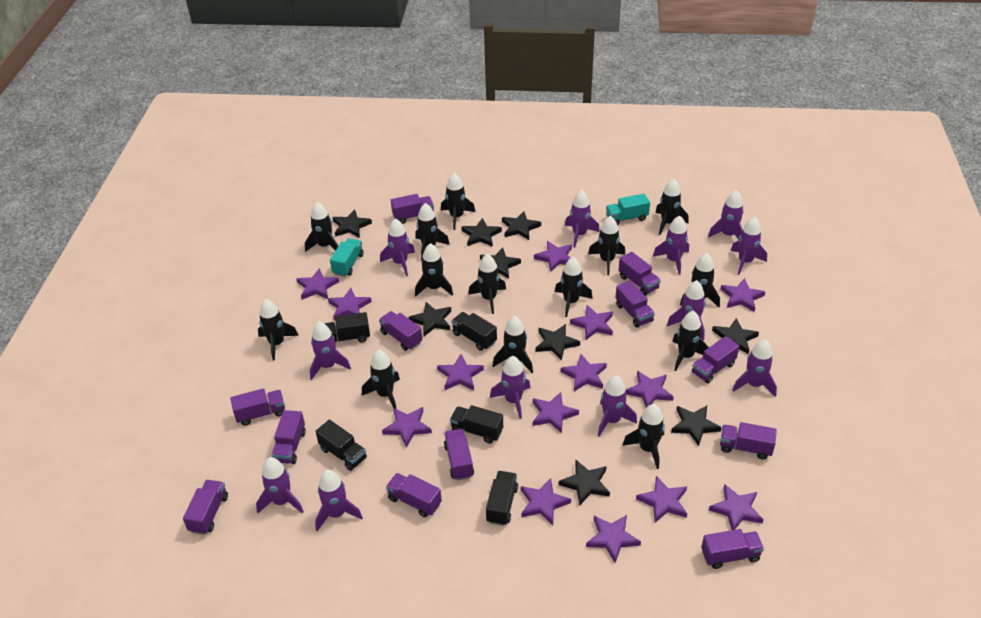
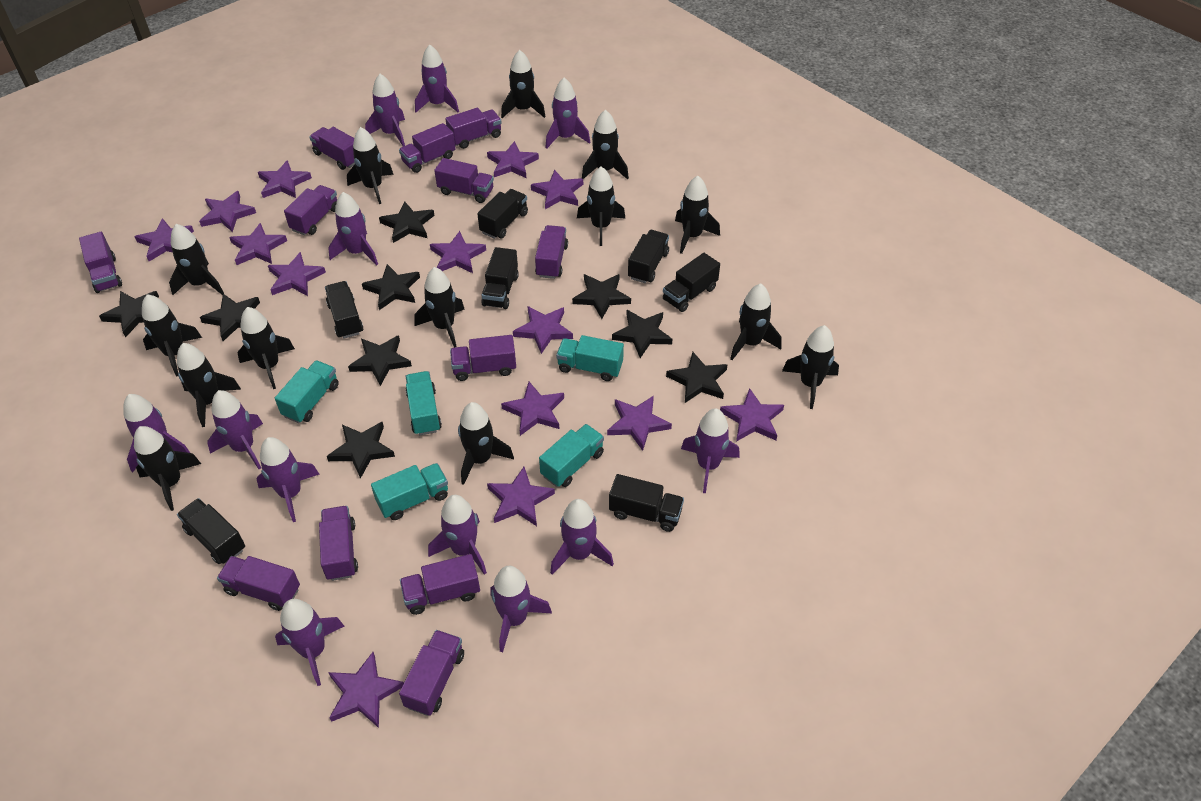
black truck: 5 -> 7
turquoise truck: 2 -> 5

